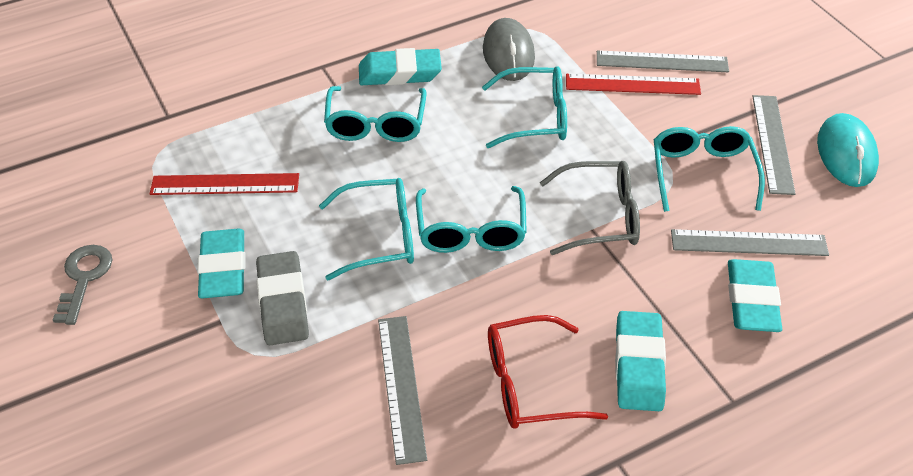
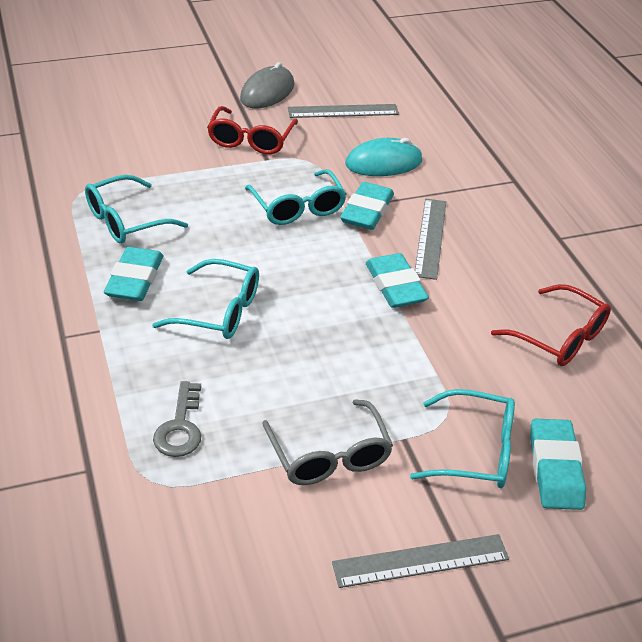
grey eraser: 1 -> 0
grey ruler: 4 -> 3
red glasses: 1 -> 2
red ruler: 2 -> 0
turquoise glasses: 5 -> 4

